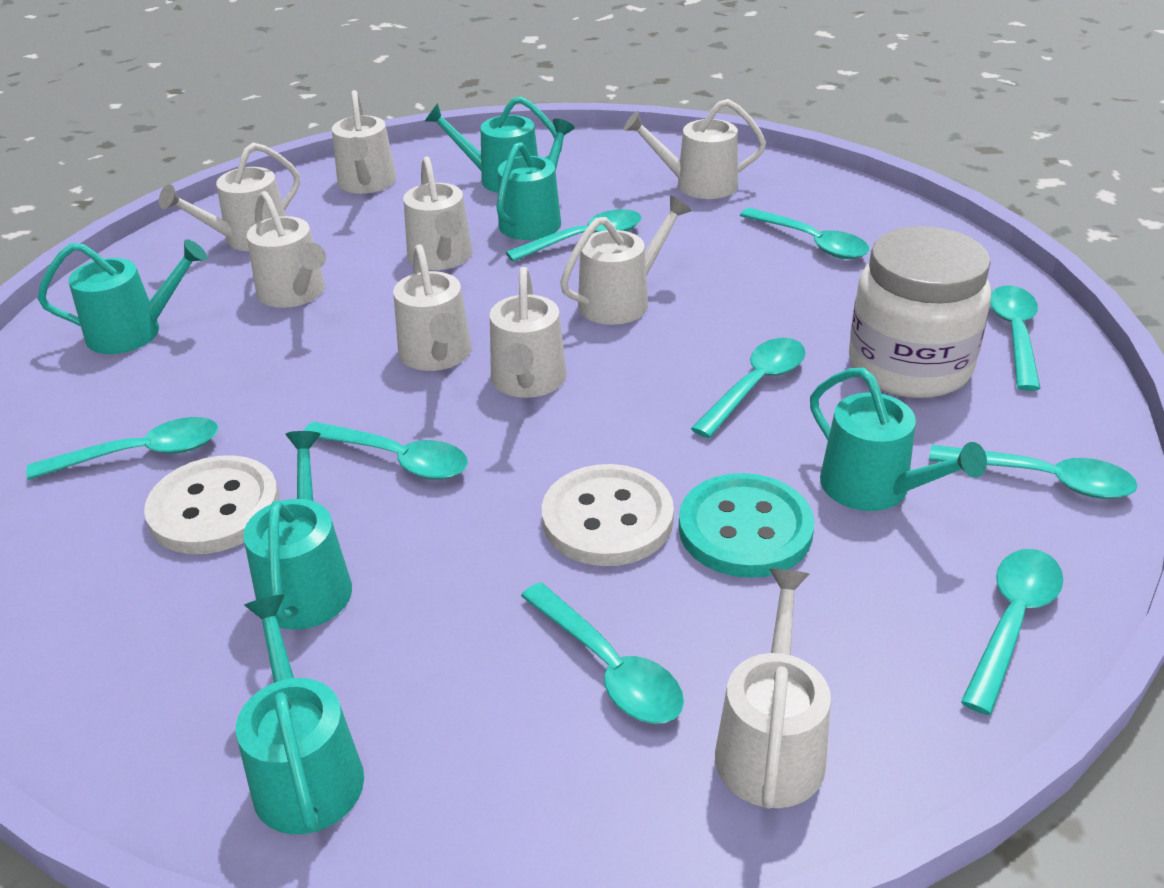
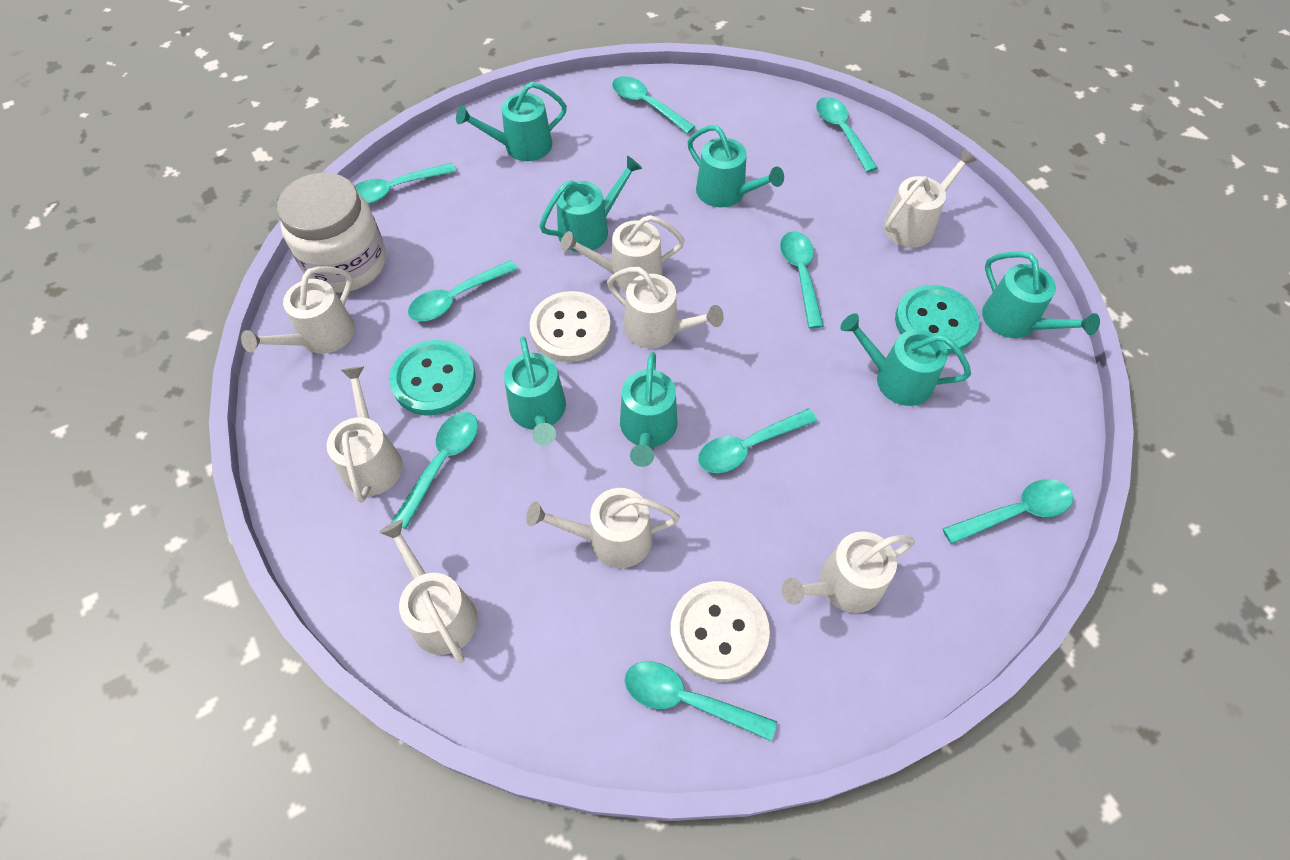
turquoise button: 1 -> 2
turquoise watering can: 6 -> 7
white watering can: 9 -> 8

